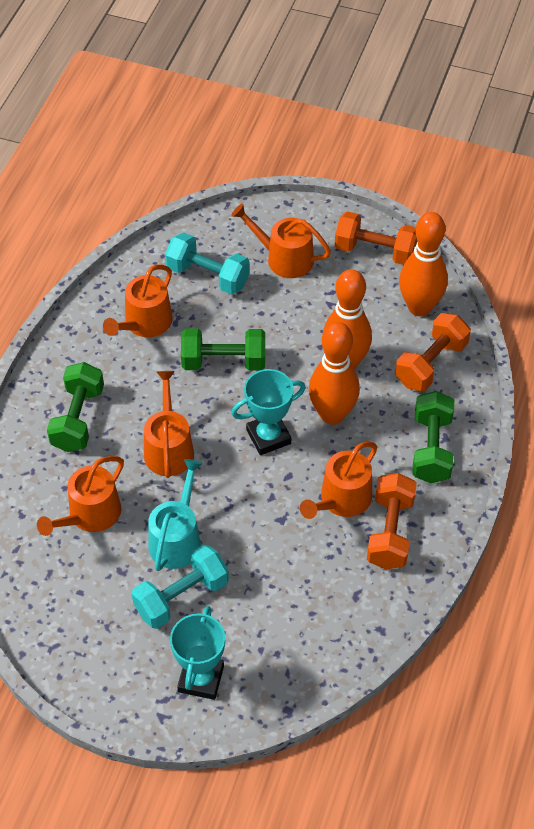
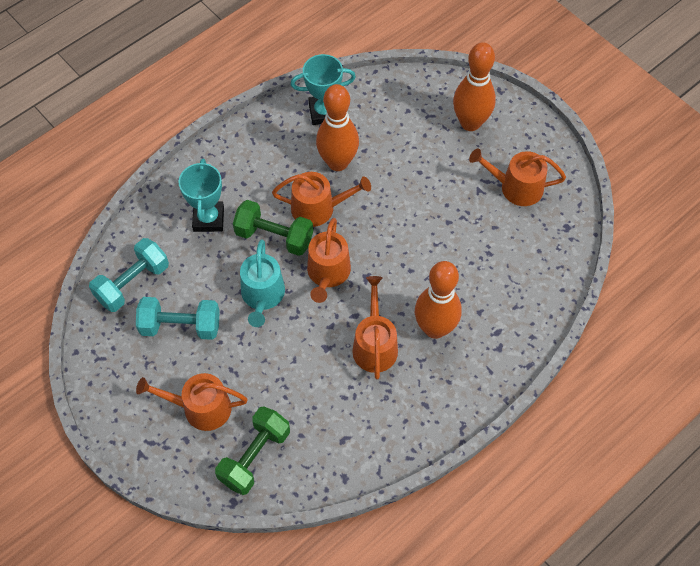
green dumbbell: 3 -> 2
orange dumbbell: 3 -> 0

